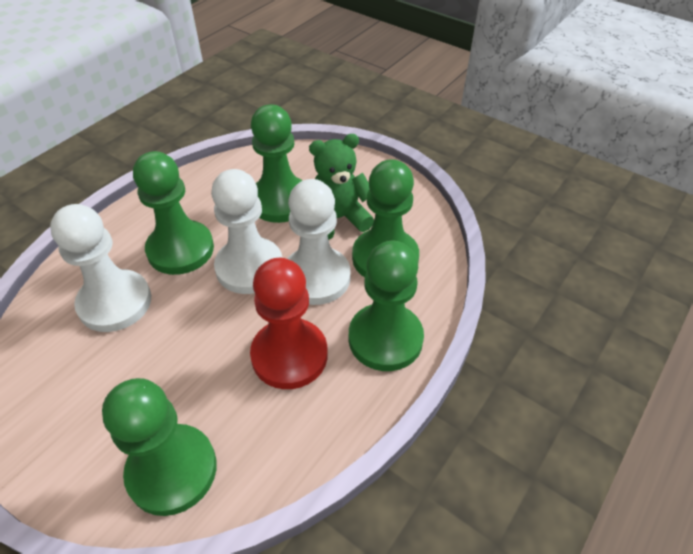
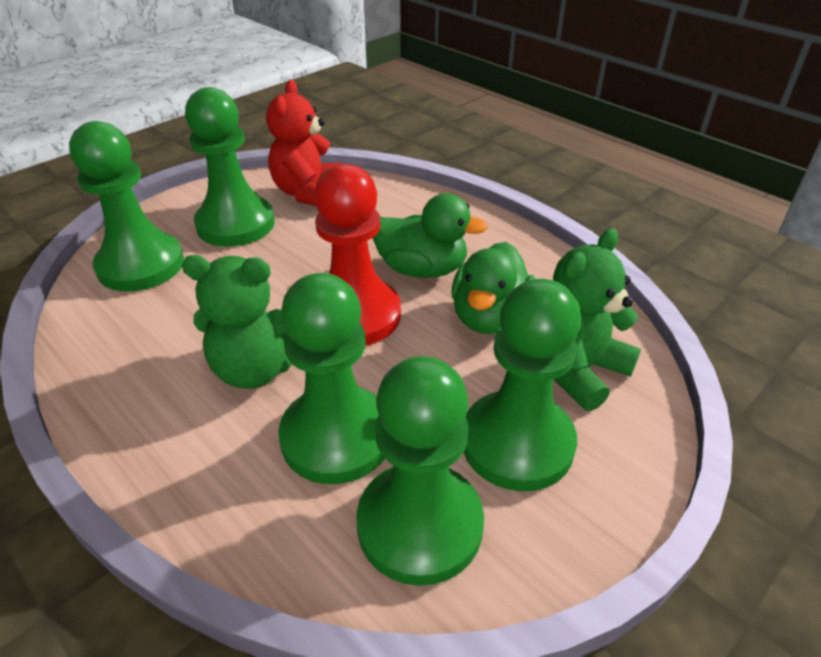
green duck: 0 -> 2
green teddy bear: 1 -> 2
red teddy bear: 0 -> 1
white pawn: 3 -> 0

